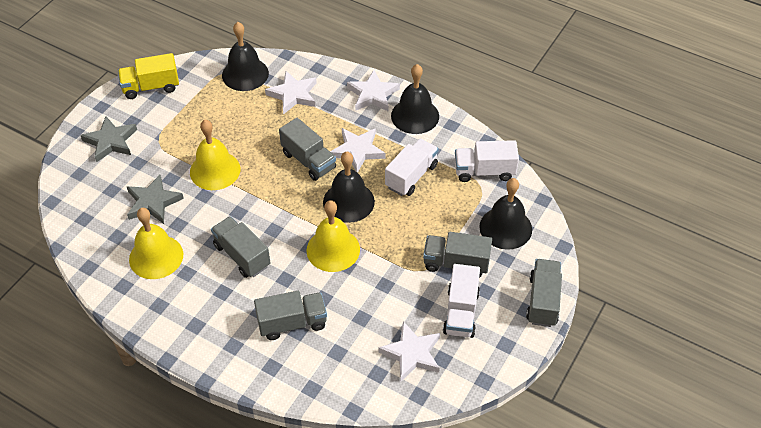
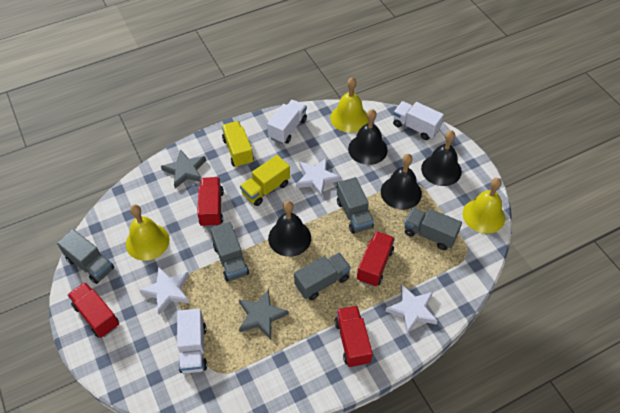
red truck: 0 -> 4
white star: 4 -> 3
yellow truck: 1 -> 2

